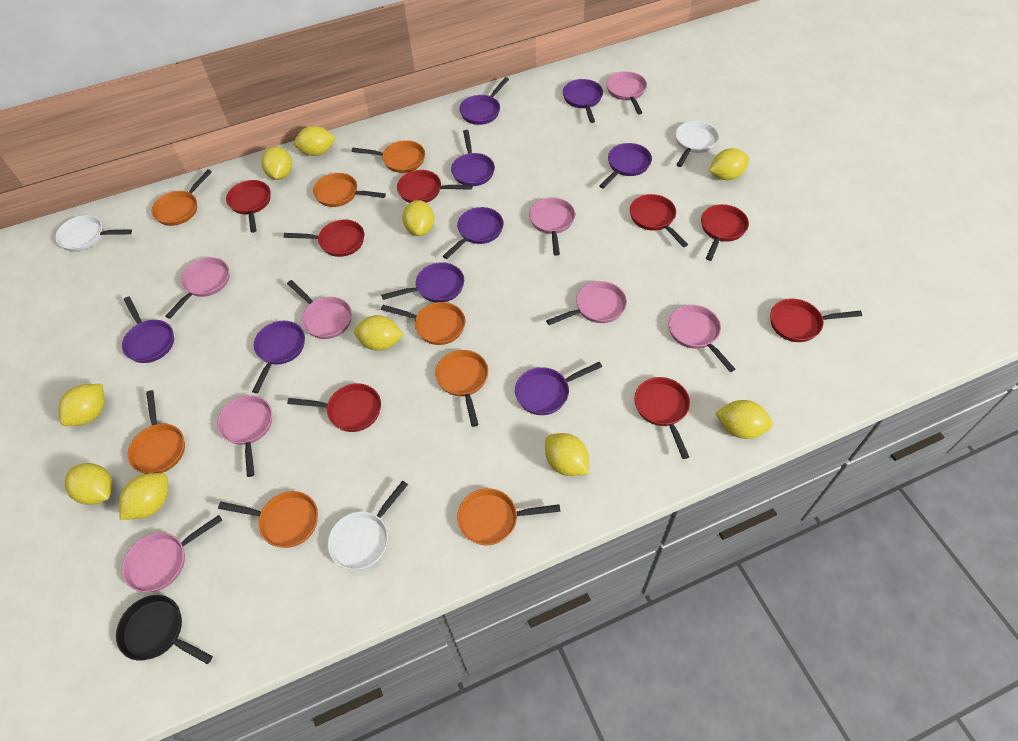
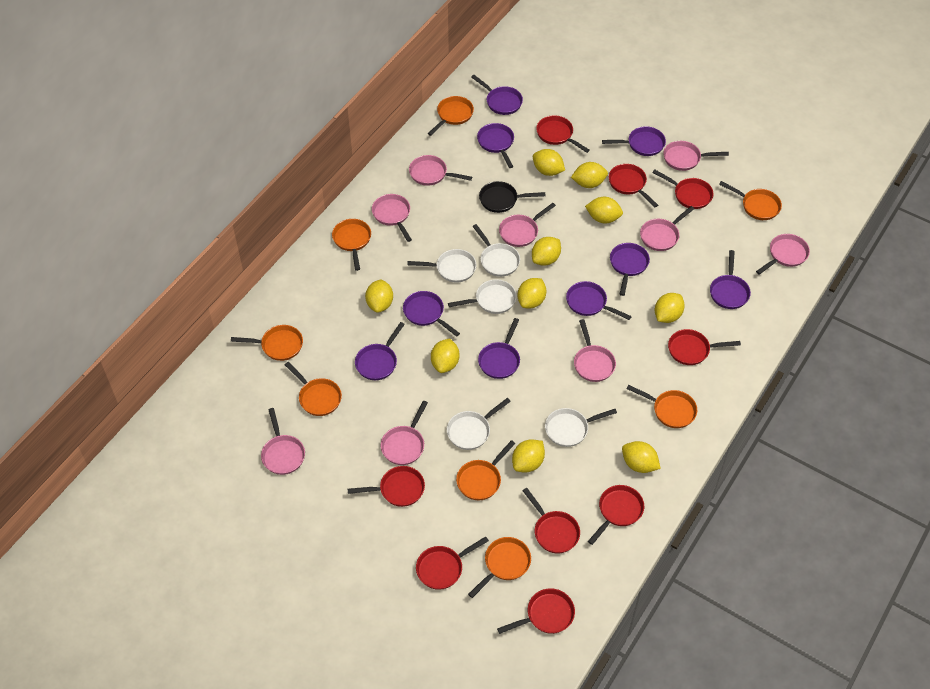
pink pan: 8 -> 9
red pan: 8 -> 9
white pan: 3 -> 5

